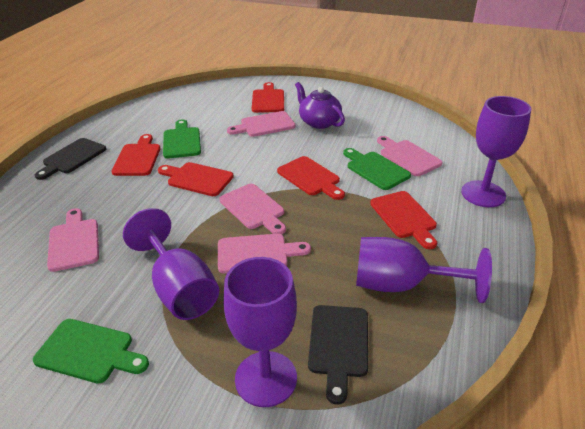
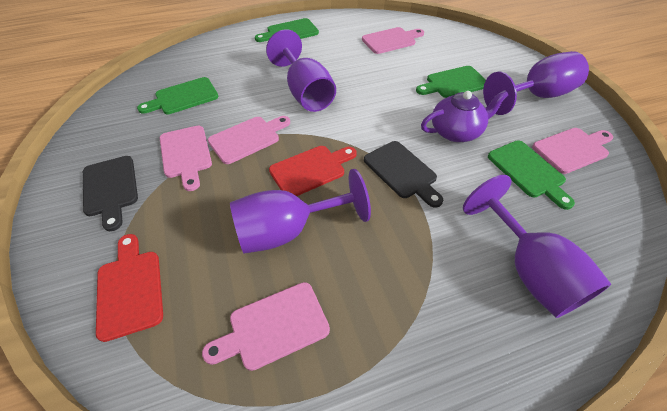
green cutting board: 3 -> 4
red cutting board: 5 -> 2

